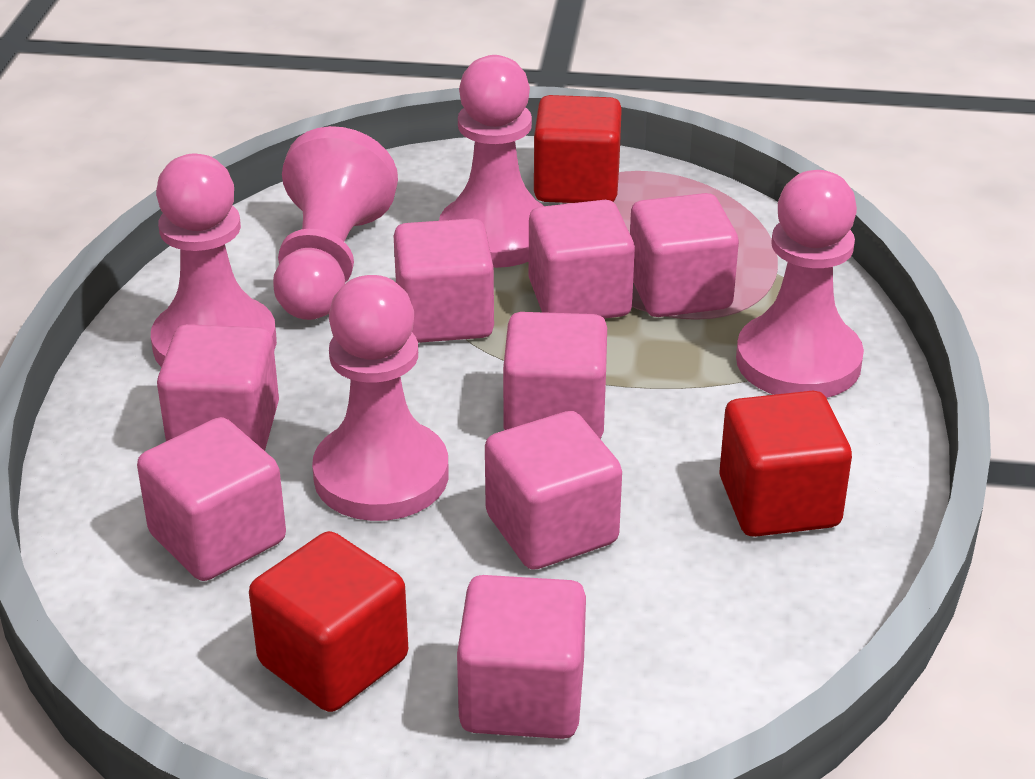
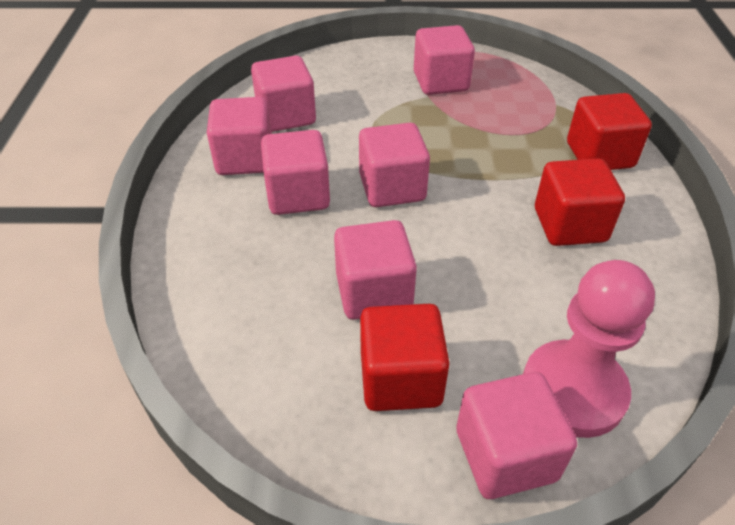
pink cube: 8 -> 7
pink pawn: 5 -> 1

